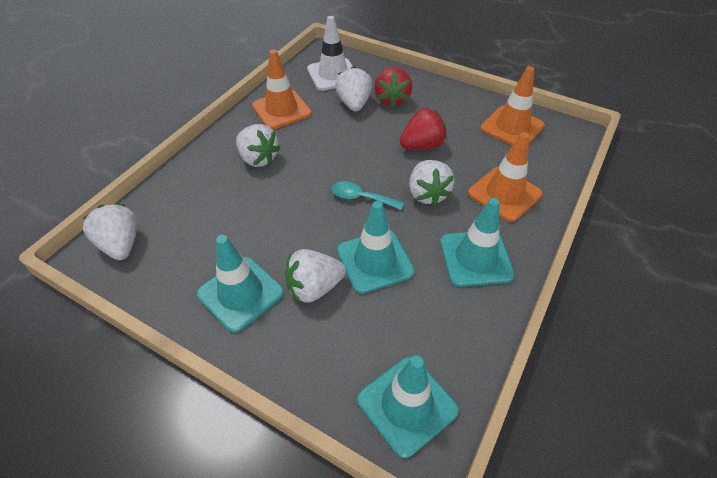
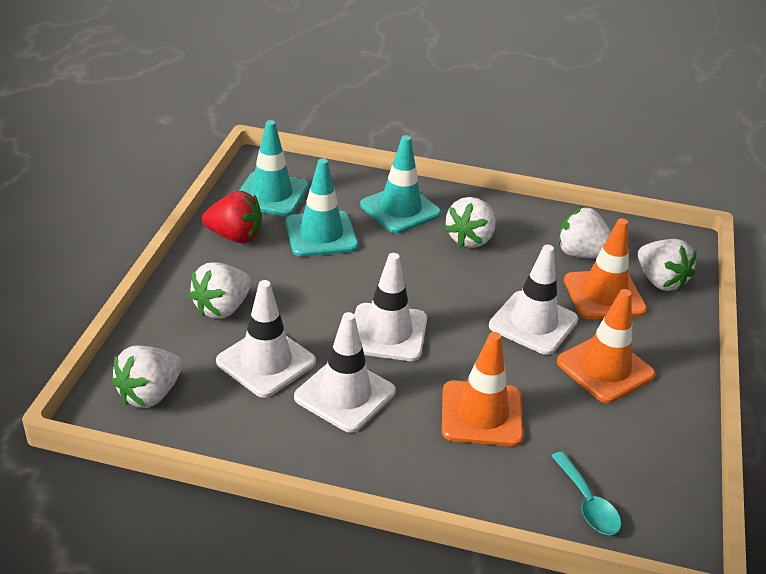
red strawberry: 2 -> 1
turquoise traffic cone: 4 -> 3
white traffic cone: 1 -> 4

